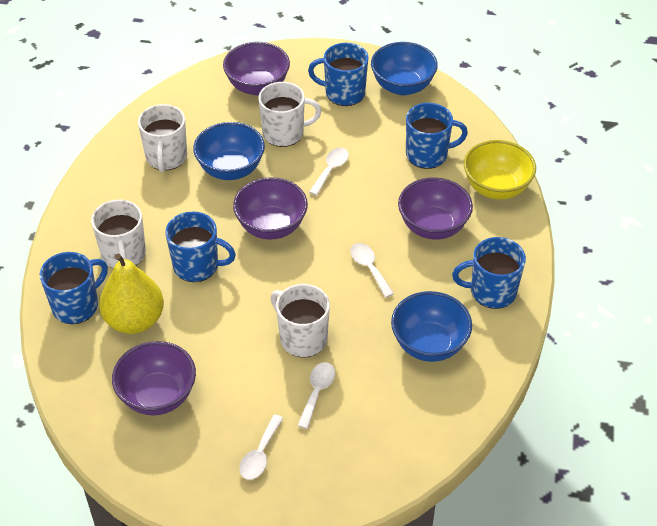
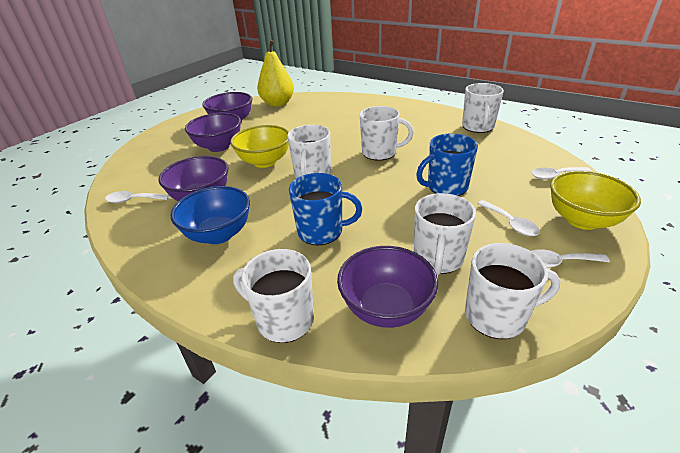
blue bowl: 3 -> 1
blue mug: 5 -> 2
white mug: 4 -> 6
yellow bowl: 1 -> 2

